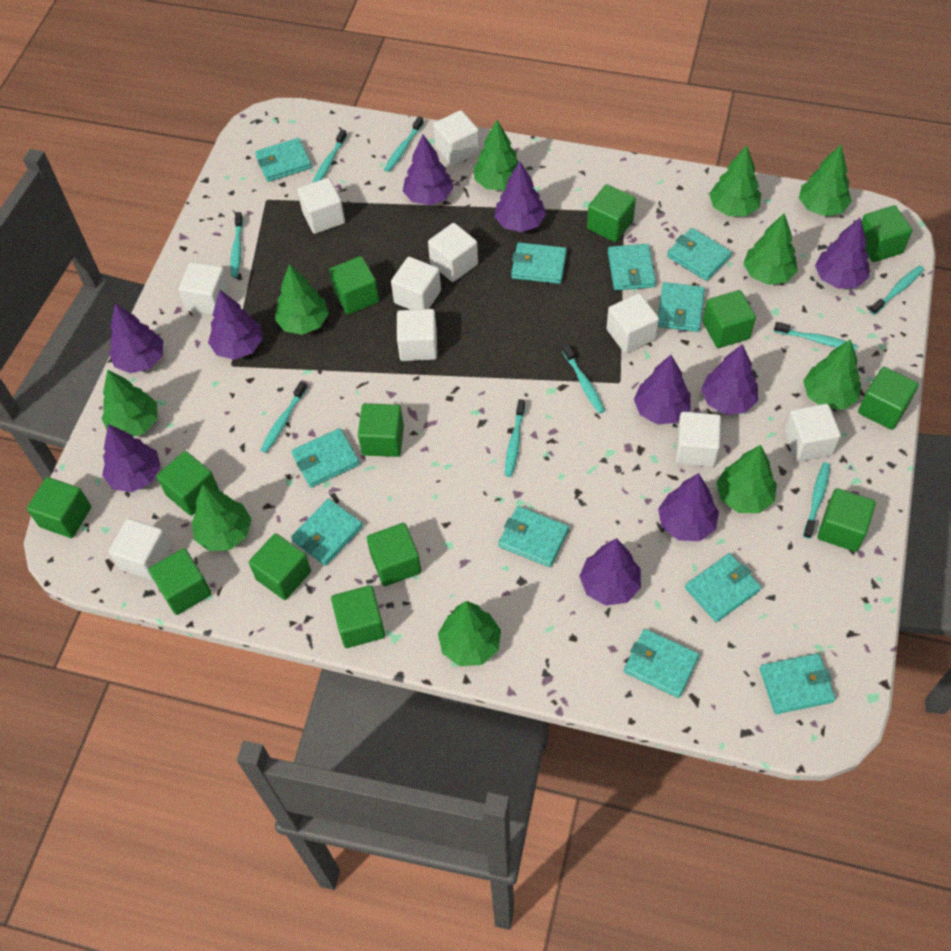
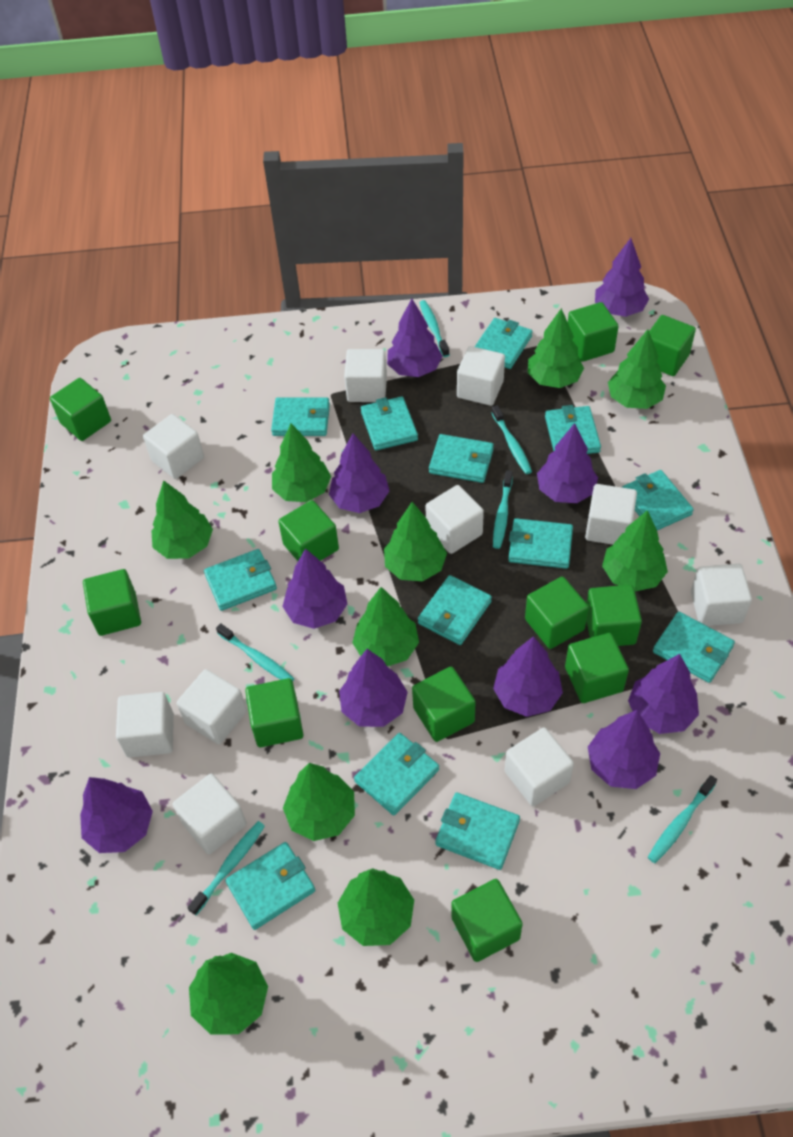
green cube: 13 -> 11
turquoise toothbrush: 9 -> 6
turquoise wallet: 11 -> 13

